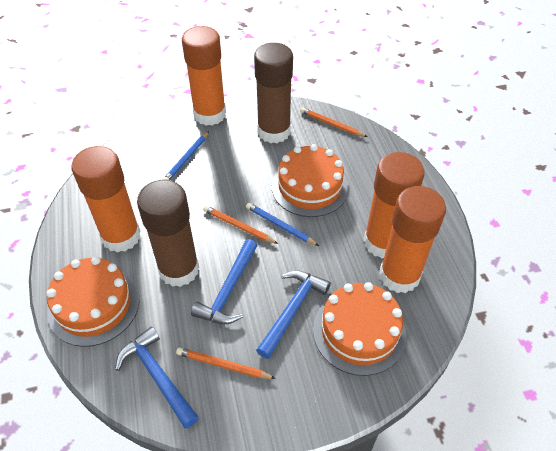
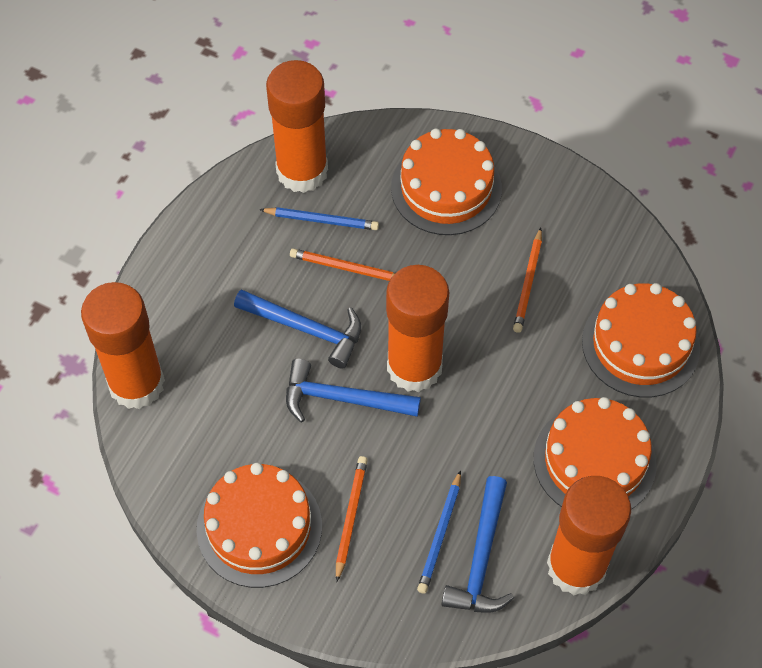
brown glue stick: 2 -> 0
orange cake: 3 -> 4

